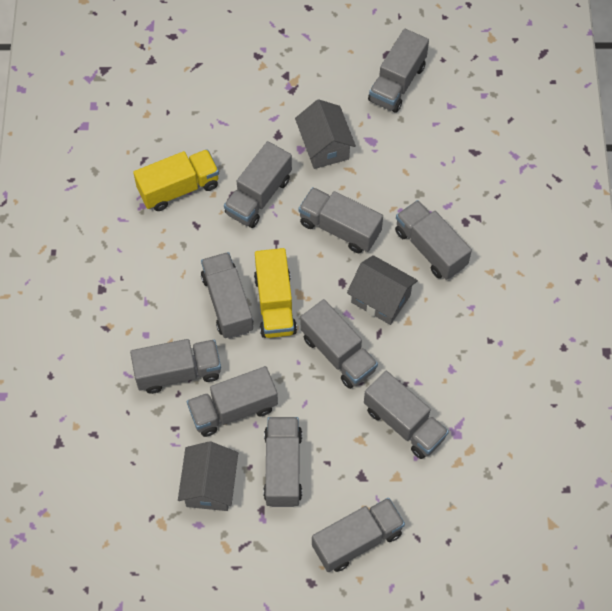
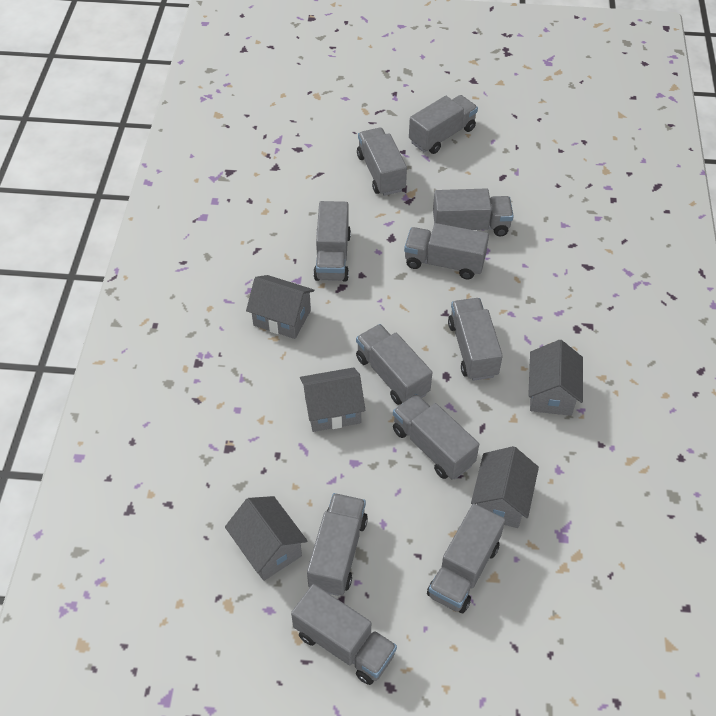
grey house: 3 -> 5
yellow truck: 2 -> 0

